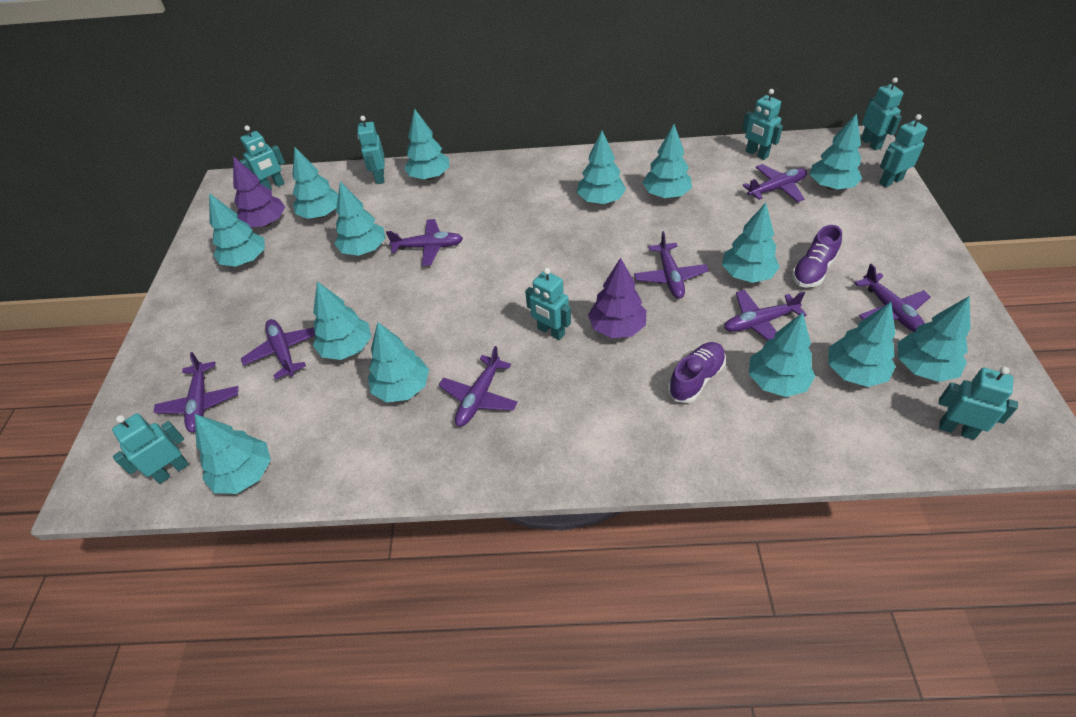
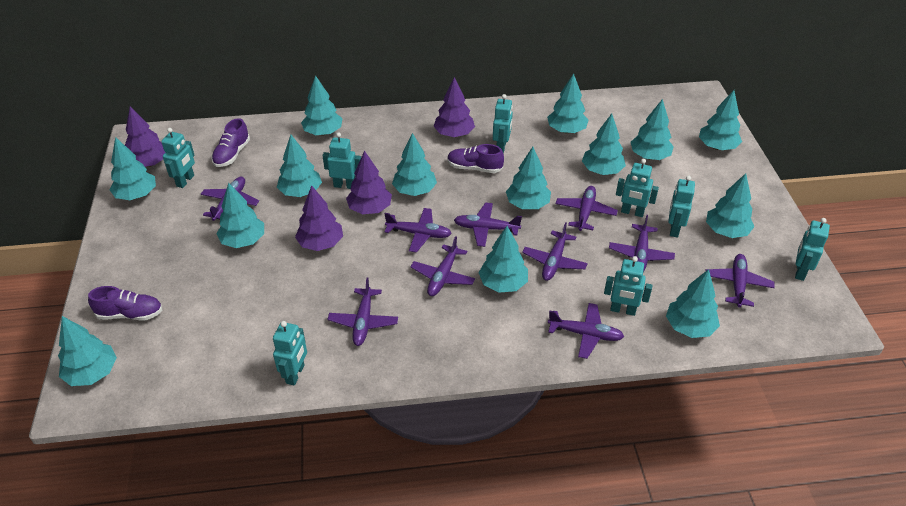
purple plane: 8 -> 10
purple shoe: 2 -> 3
purple tree: 2 -> 4

